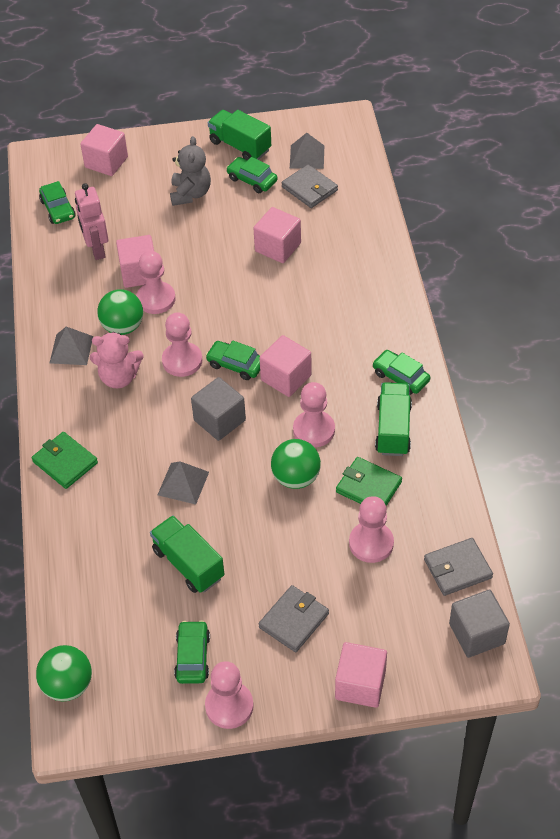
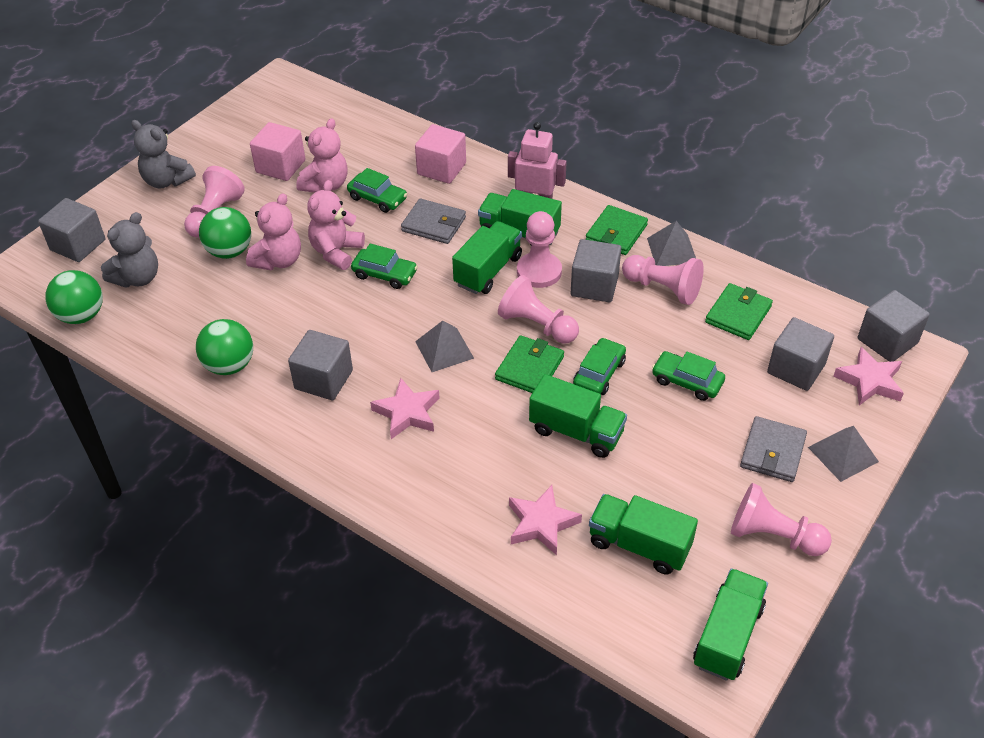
green car: 5 -> 4
green truck: 3 -> 5
green wallet: 2 -> 3
grey cube: 2 -> 5
grey teddy bear: 1 -> 2
grey wallet: 3 -> 2
pink cube: 5 -> 2
pink star: 0 -> 3
pink teddy bear: 1 -> 3

